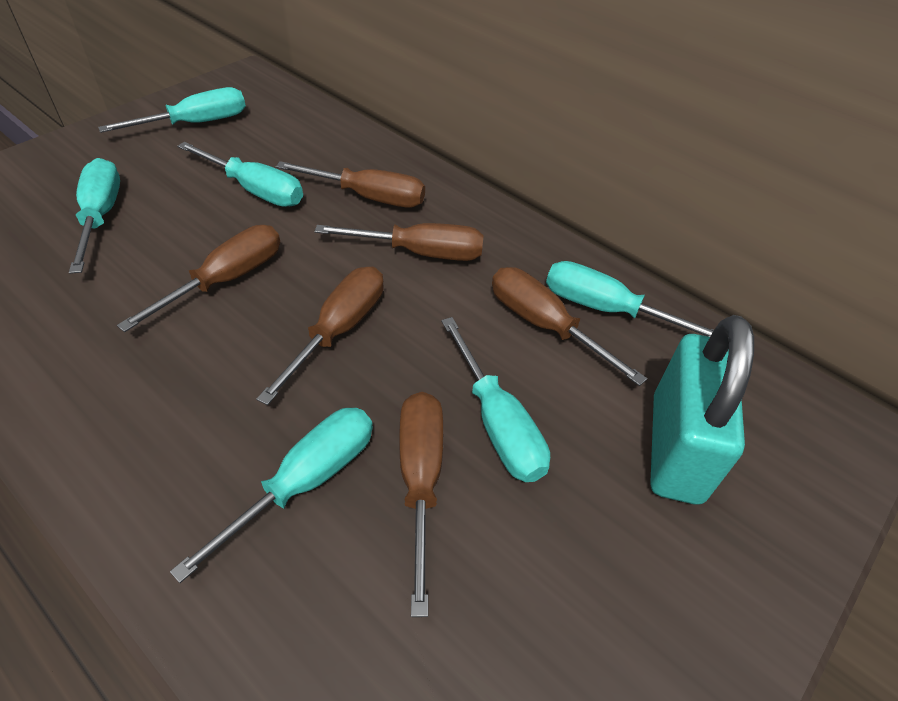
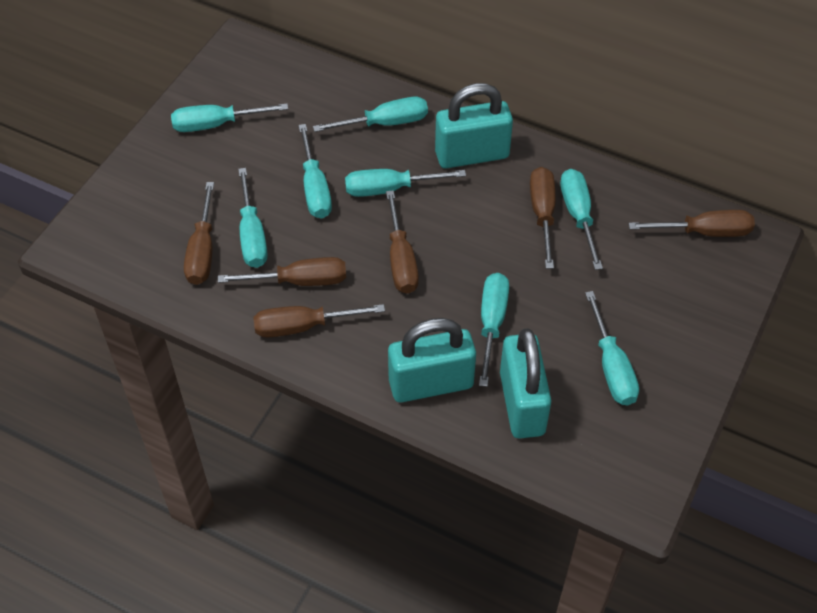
turquoise padlock: 1 -> 3
turquoise screwdriver: 6 -> 8

